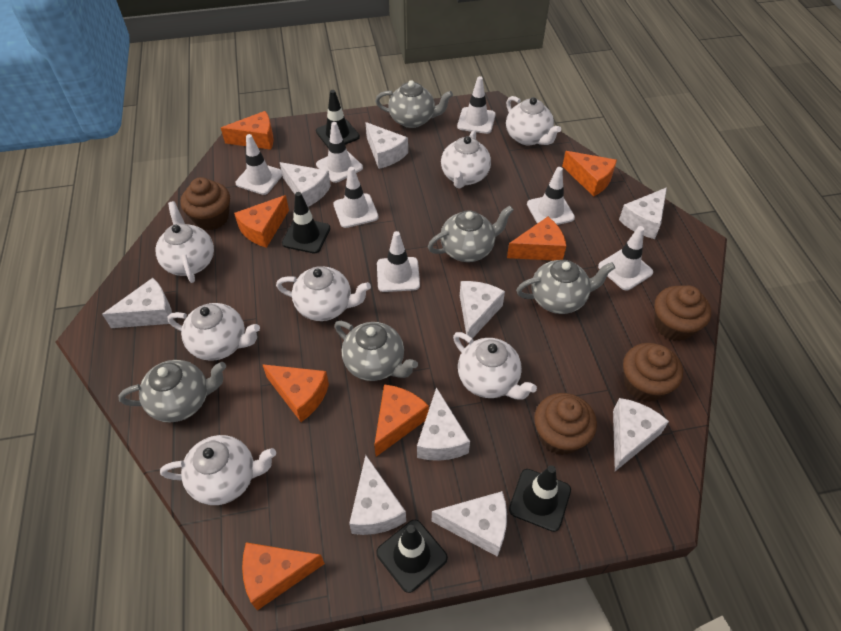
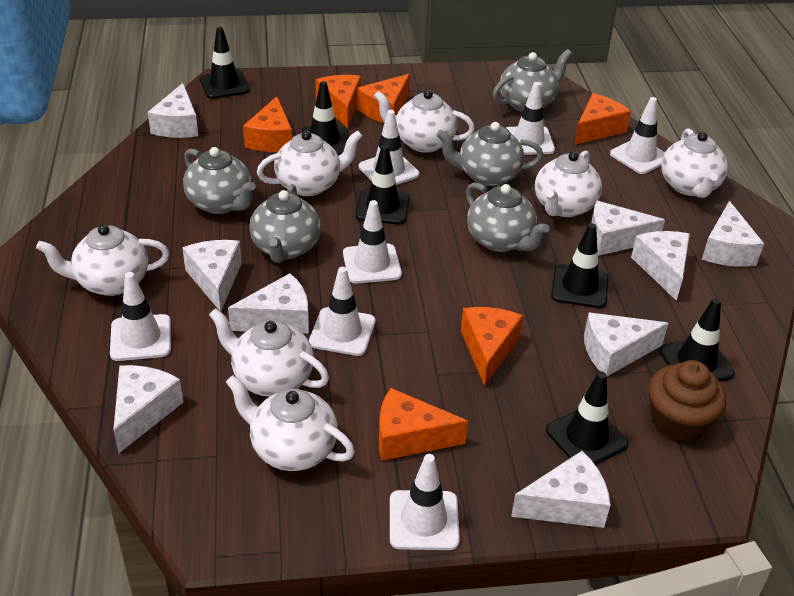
black traffic cone: 4 -> 6
brown cupcake: 4 -> 1
orange cheese: 7 -> 6

